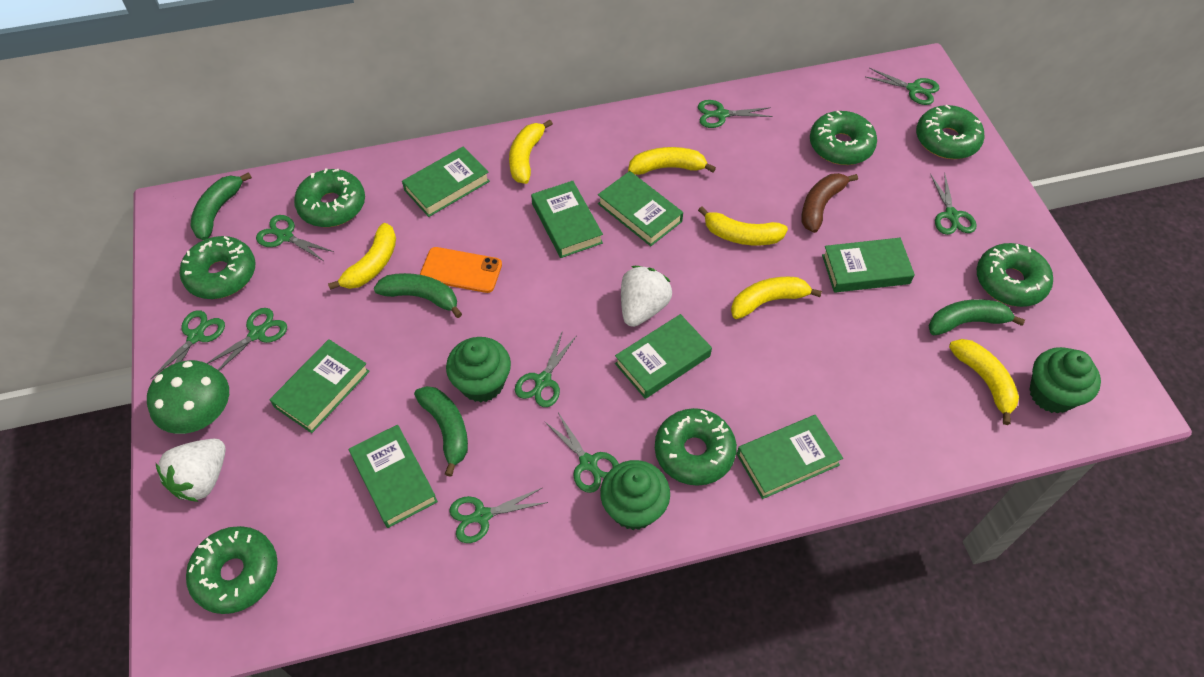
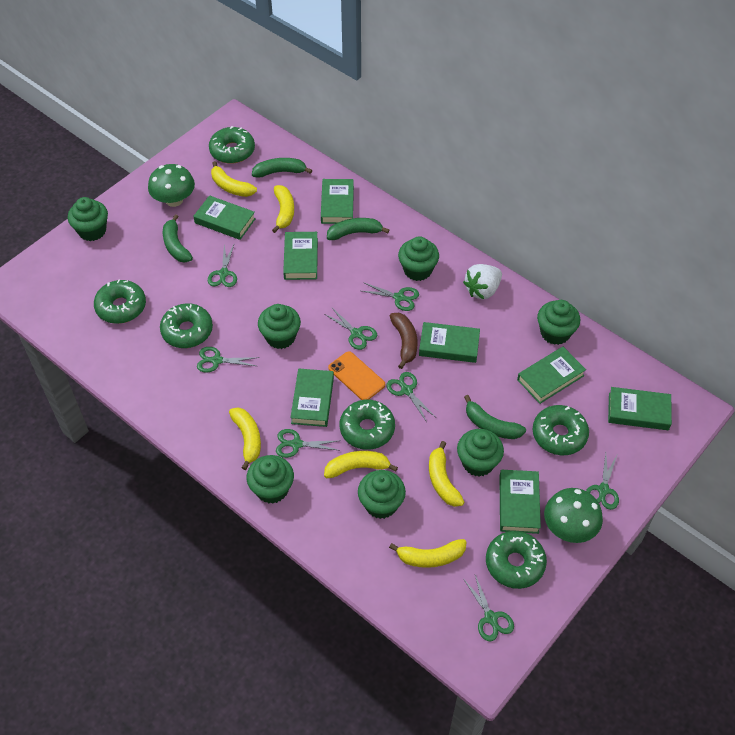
green cupcake: 3 -> 7
green donut: 7 -> 6
green mushroom: 1 -> 2
green scissors: 9 -> 8
white strawberry: 2 -> 1

